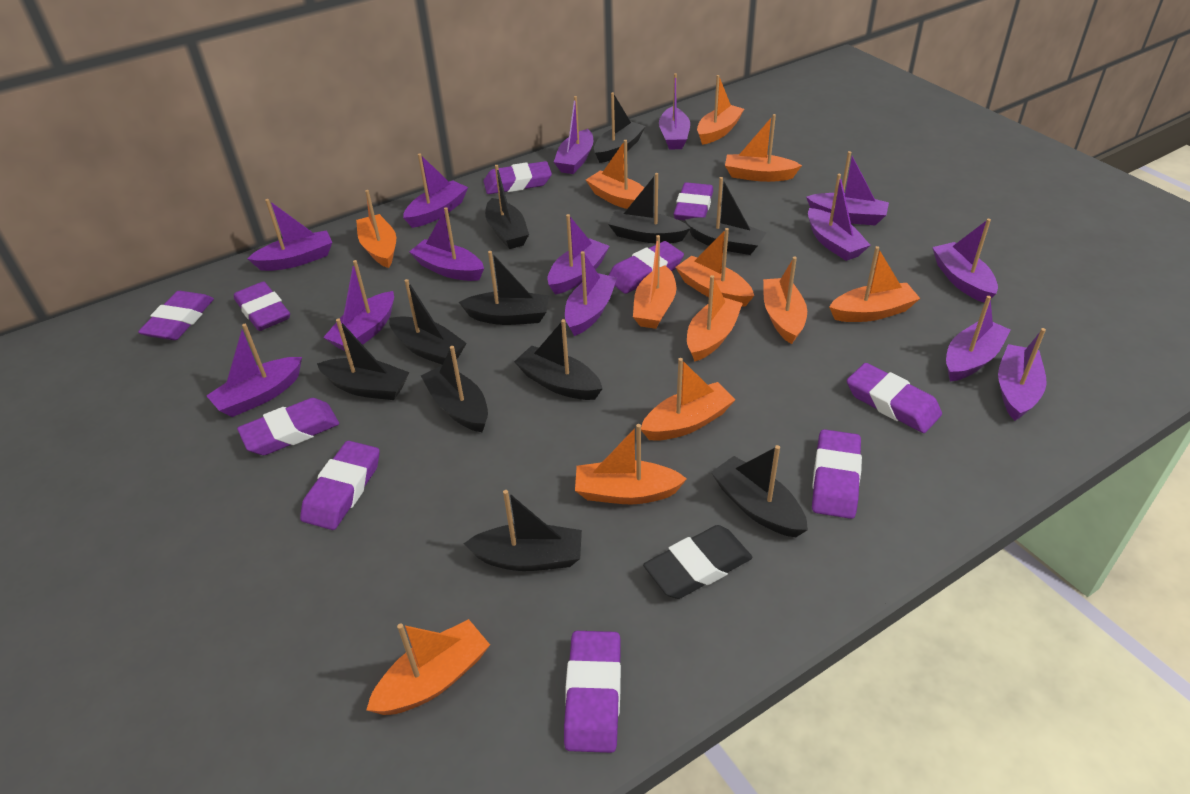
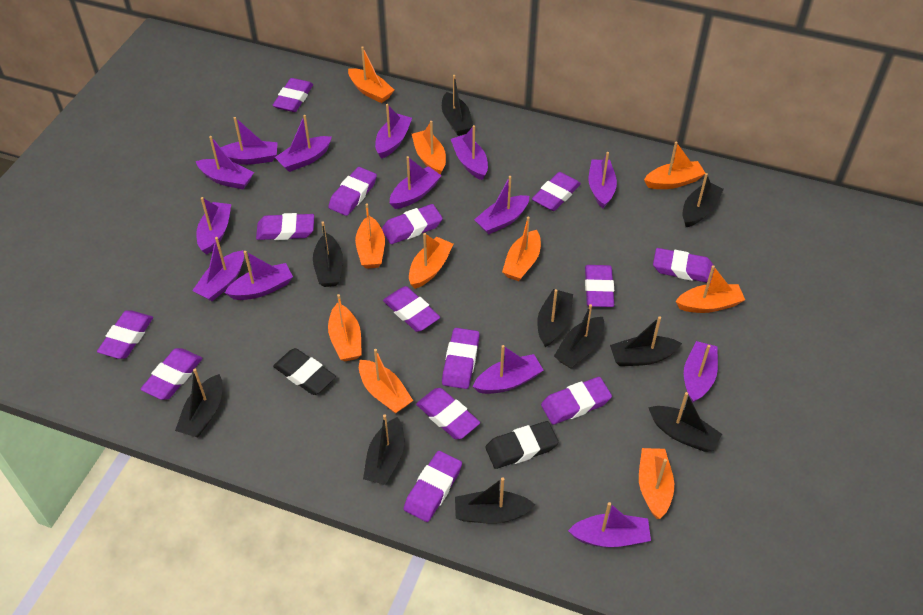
black boat: 11 -> 10
black eraser: 1 -> 2
orange boat: 12 -> 10
purple eraser: 10 -> 14

